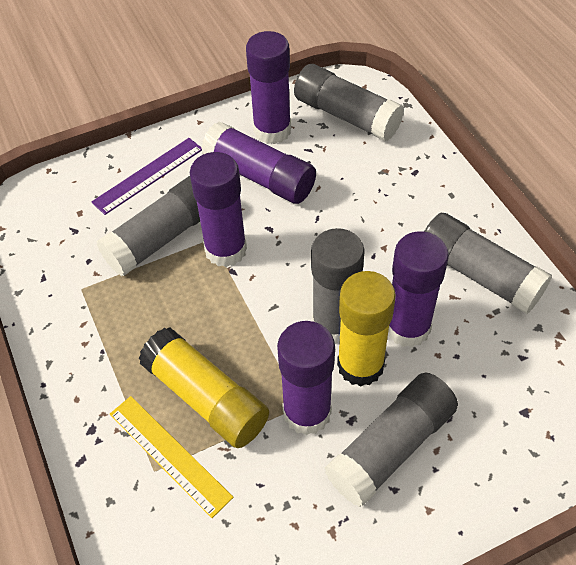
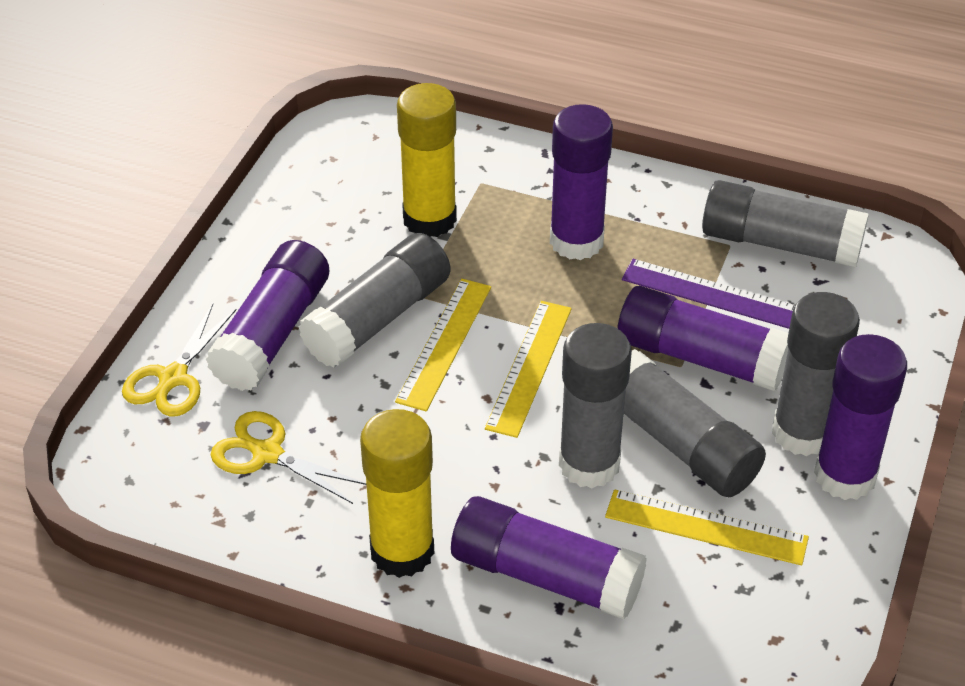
yellow ruler: 1 -> 3
yellow scissors: 0 -> 2

